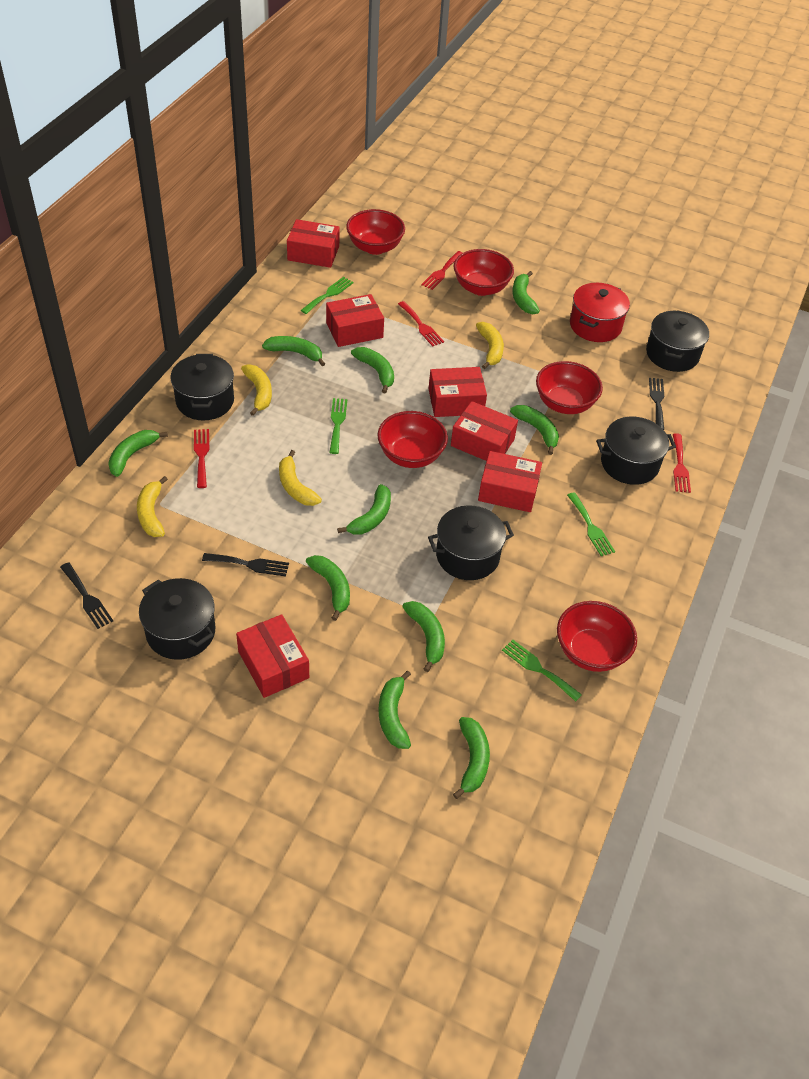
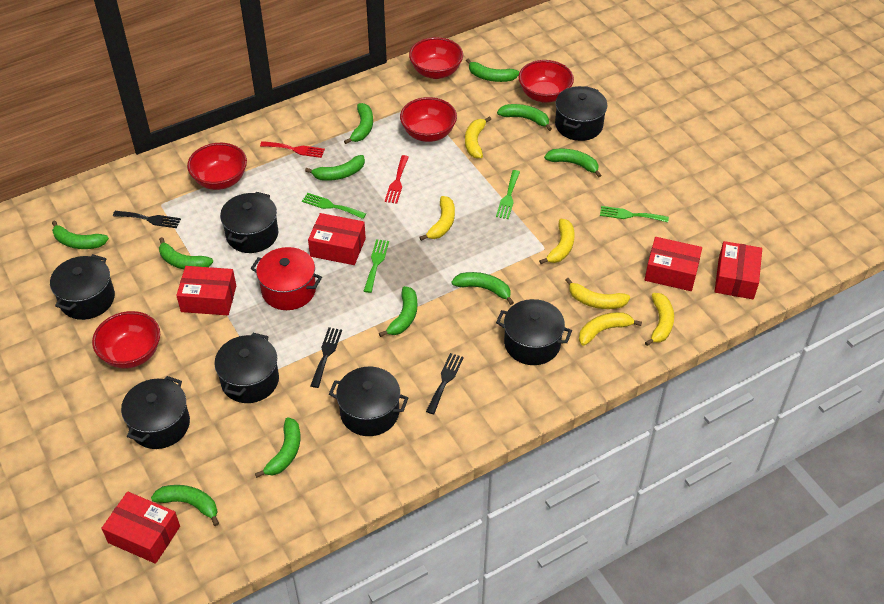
black pot: 5 -> 7
green banana: 10 -> 11
red box: 6 -> 5
red fork: 4 -> 2
yellow banana: 4 -> 6

